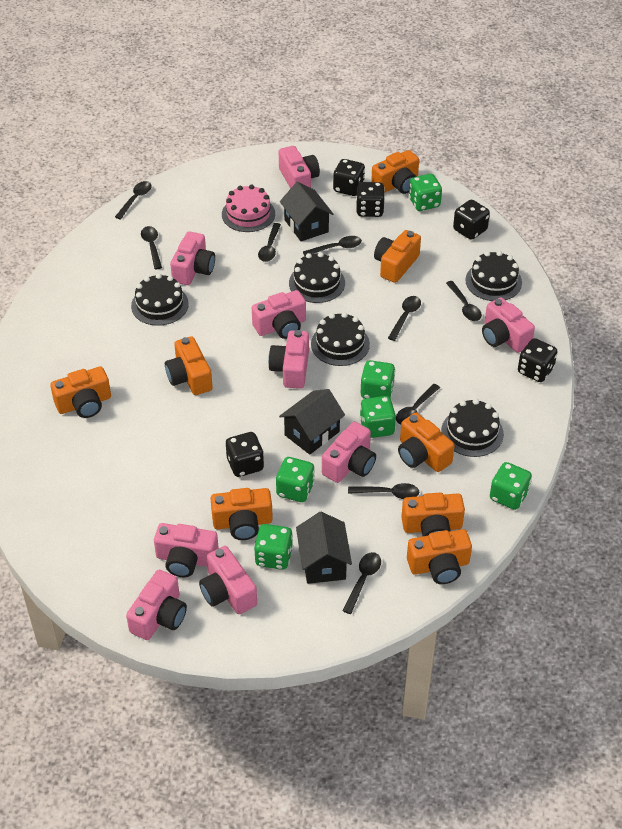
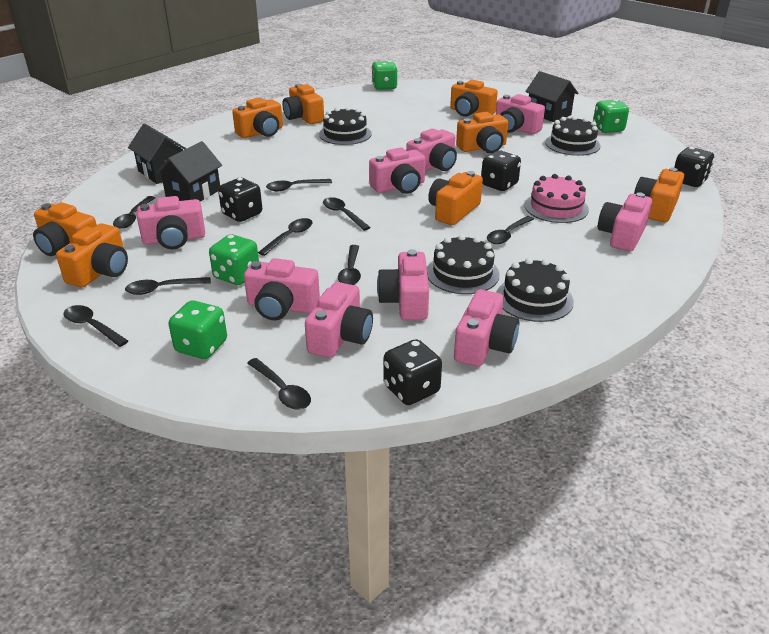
black cake: 5 -> 4
black dice: 5 -> 4
green dice: 6 -> 4

